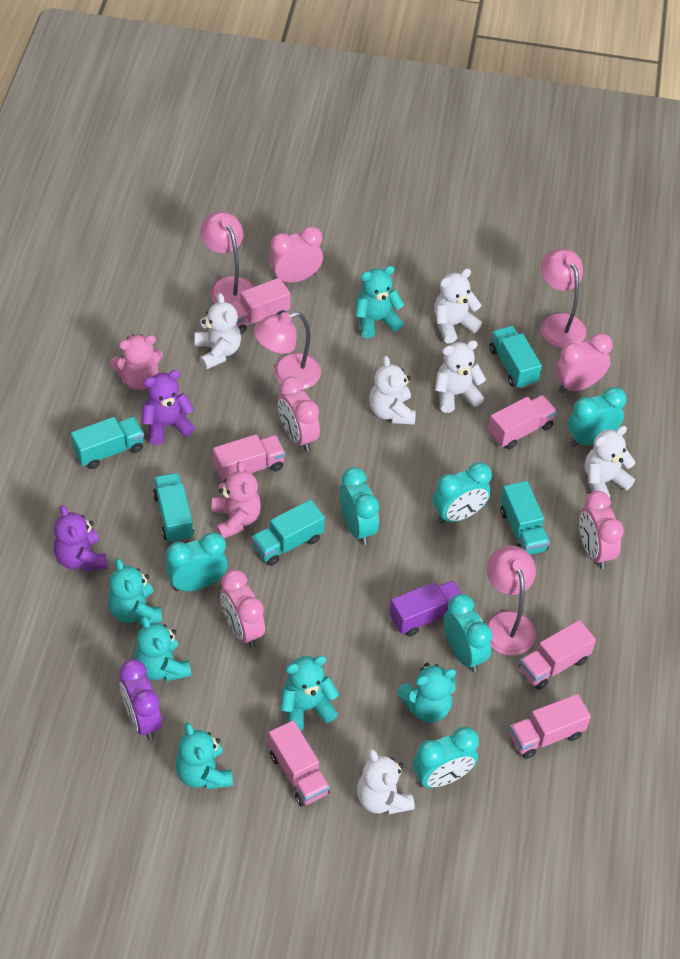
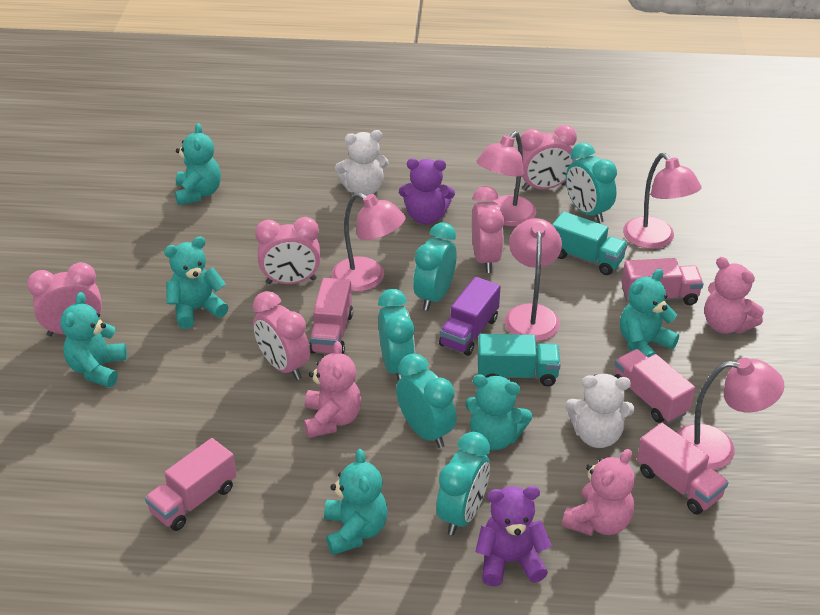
pink lamp: 4 -> 5
pink teddy bear: 2 -> 3
pink truck: 6 -> 5
purple clock: 1 -> 0
turquoise clock: 6 -> 5
turquoise truck: 5 -> 2
white teddy bear: 6 -> 2

